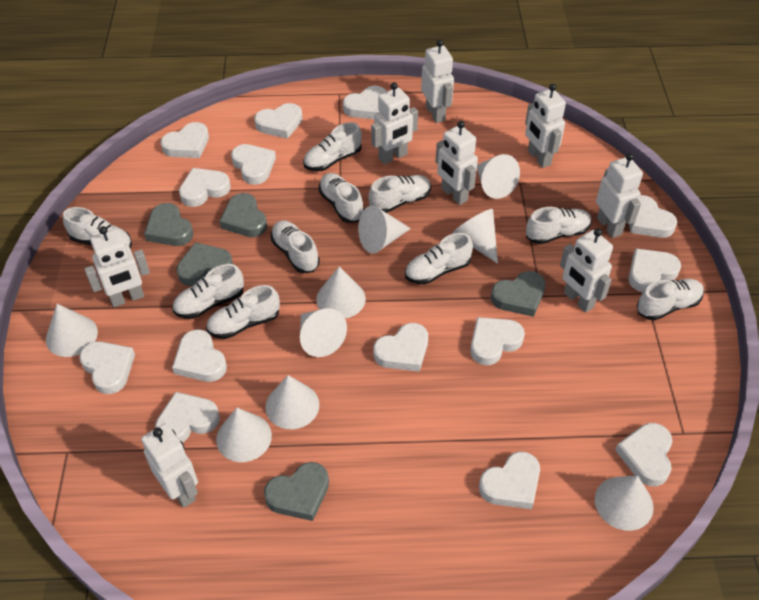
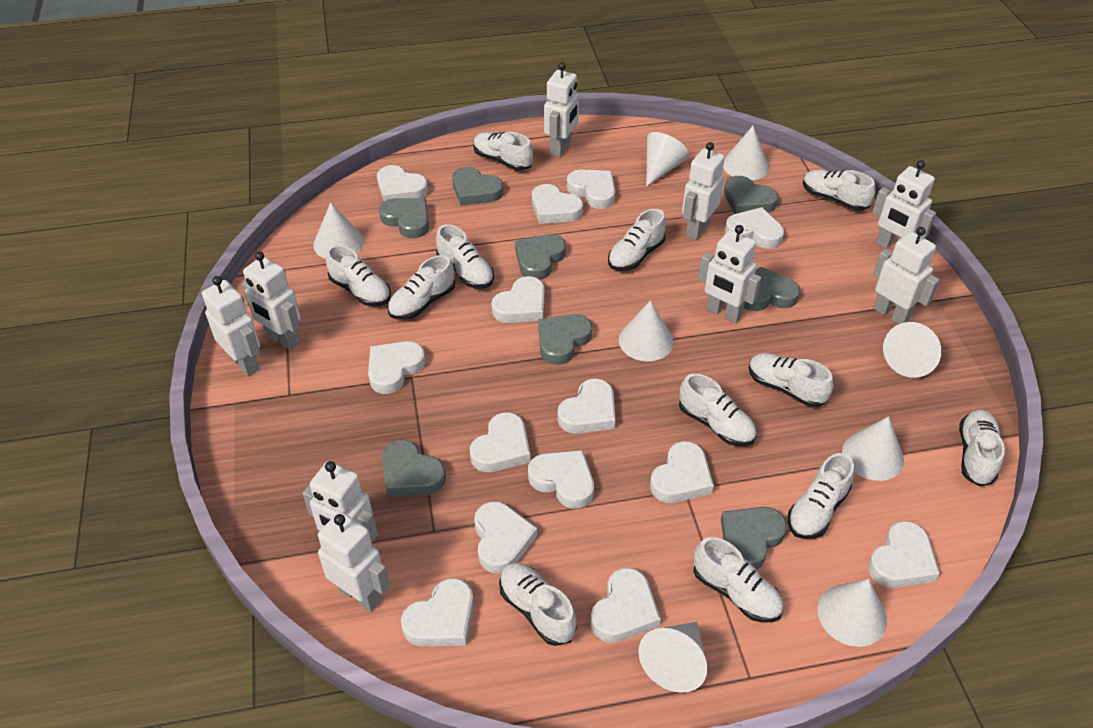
grey heart: 5 -> 8
white cone: 9 -> 8
white robot: 8 -> 9
white shoe: 10 -> 12

